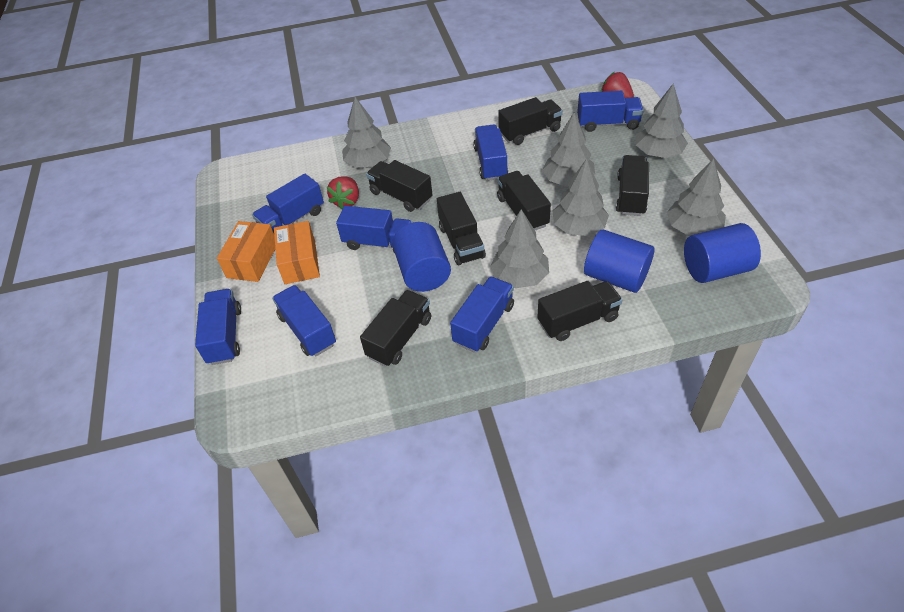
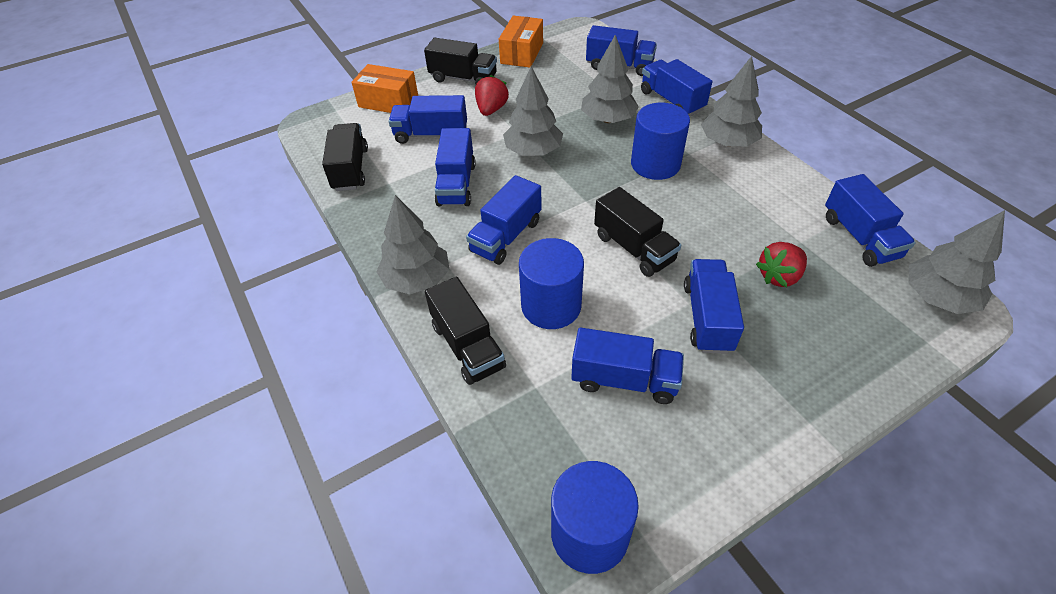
black truck: 7 -> 4
blue truck: 7 -> 8
grey tree: 6 -> 5

